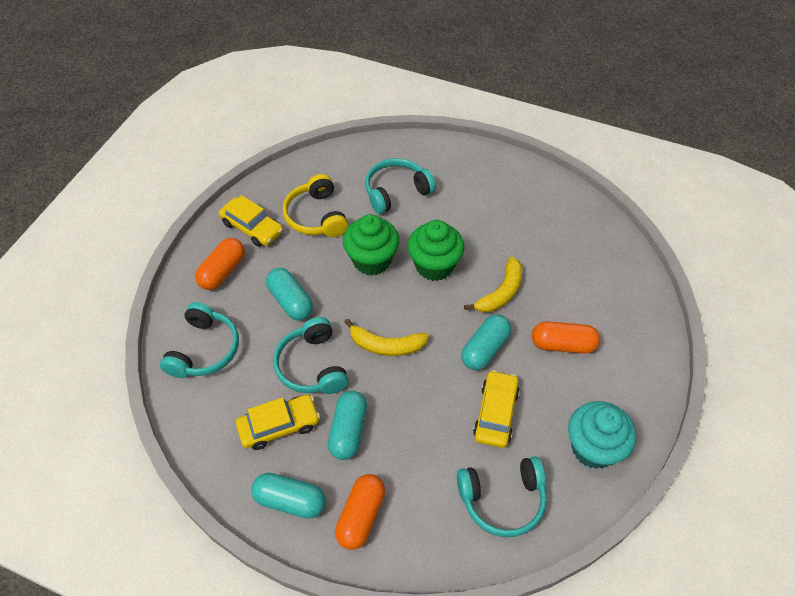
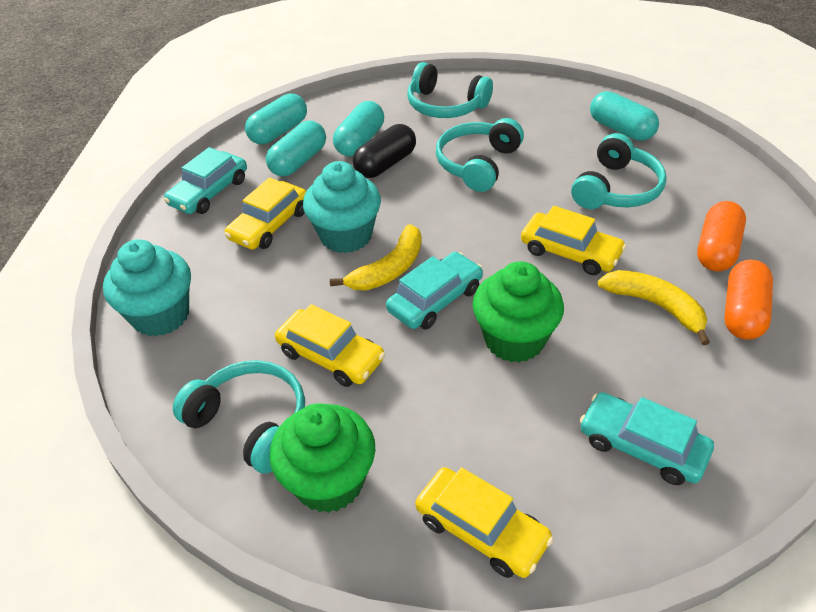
black capsule: 0 -> 1
orange capsule: 3 -> 2
turquoise car: 0 -> 3
turquoise cupcake: 1 -> 2
yellow car: 3 -> 4
yellow headphones: 1 -> 0

